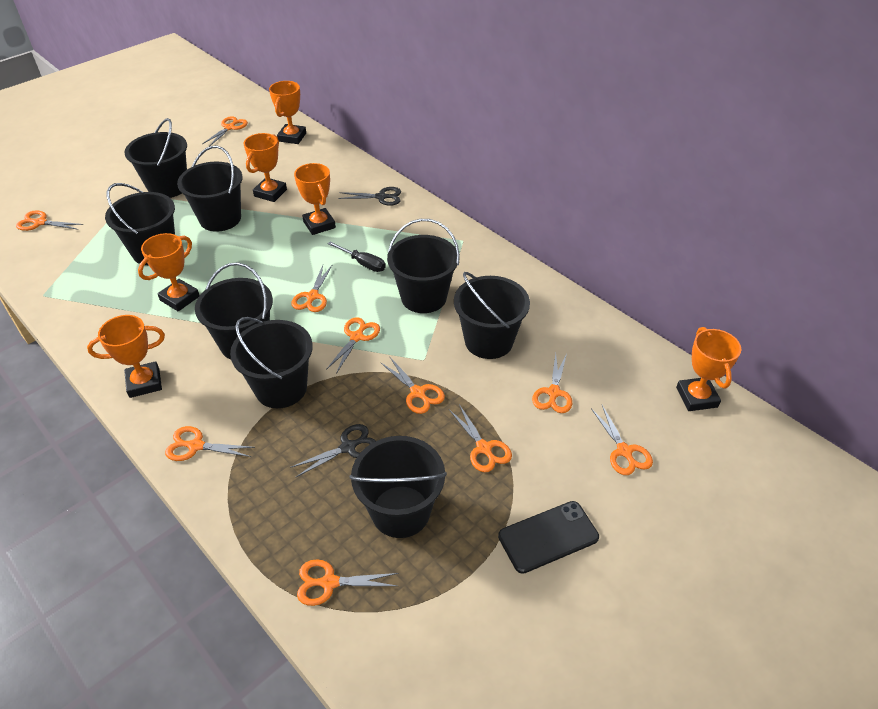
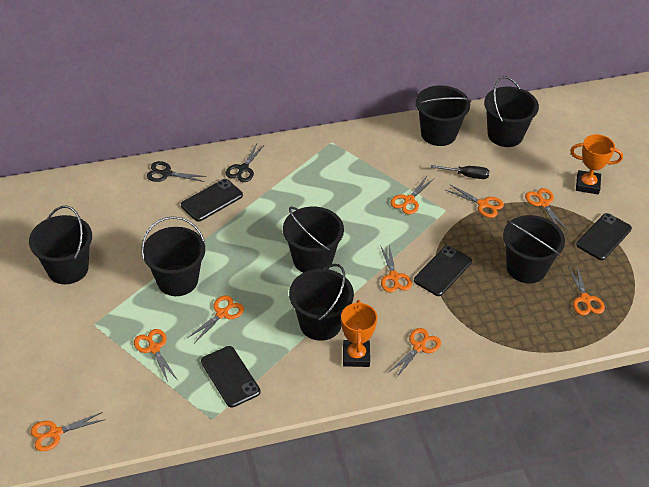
black bucket: 8 -> 7
black phone: 1 -> 4
orange scissors: 10 -> 9
orange trophy: 6 -> 2

